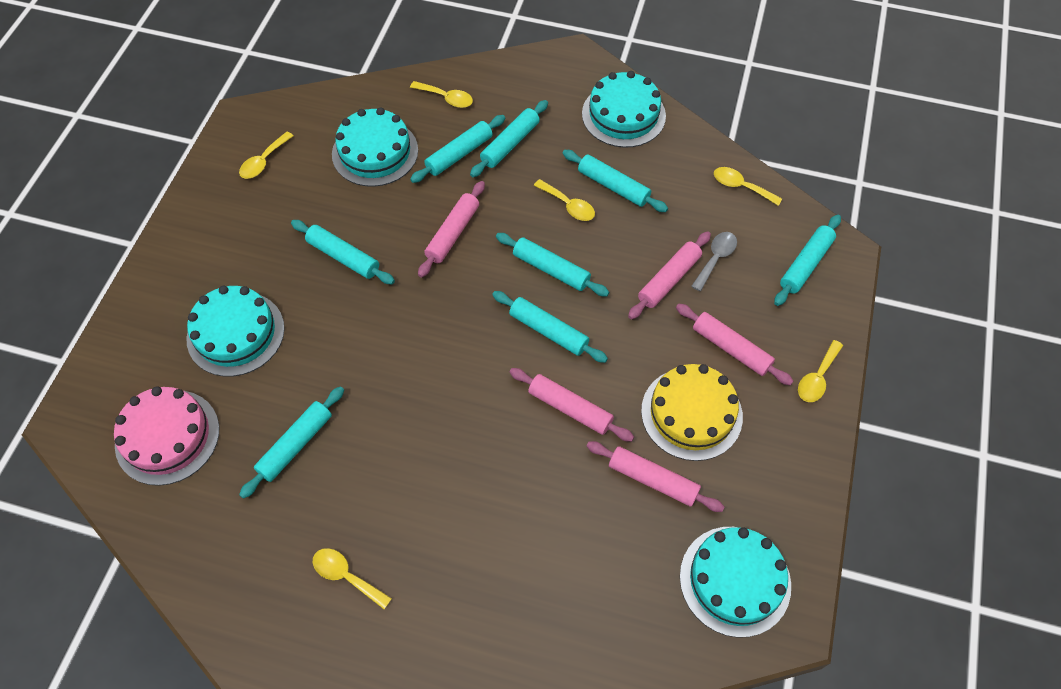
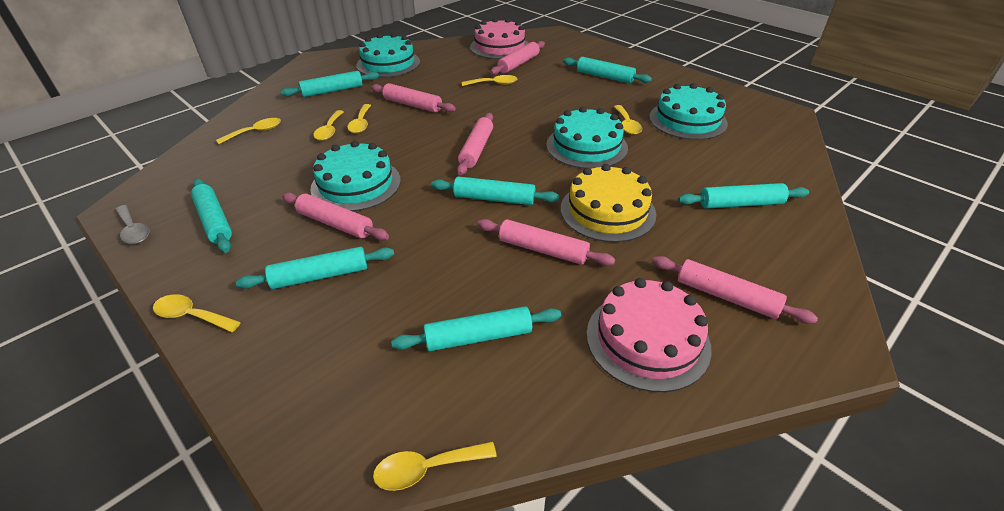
pink cake: 1 -> 2
pink rolling pin: 5 -> 6
turquoise rolling pin: 8 -> 7
yellow spoon: 6 -> 7

